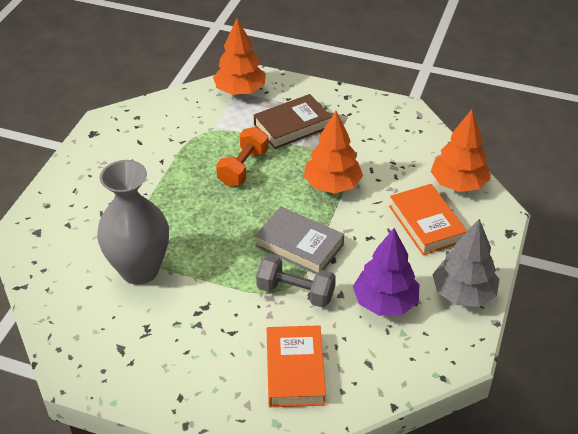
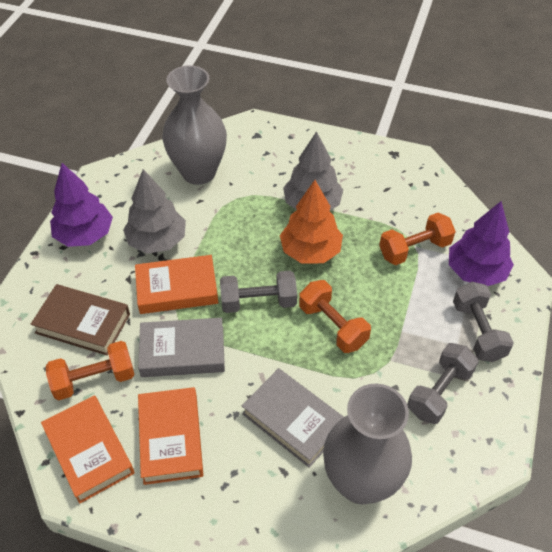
grey book: 1 -> 2
grey dumbbell: 1 -> 3
grey tree: 1 -> 2
grey vase: 1 -> 2
orange book: 2 -> 3
orange dumbbell: 1 -> 3
orange tree: 3 -> 1
purple tree: 1 -> 2

